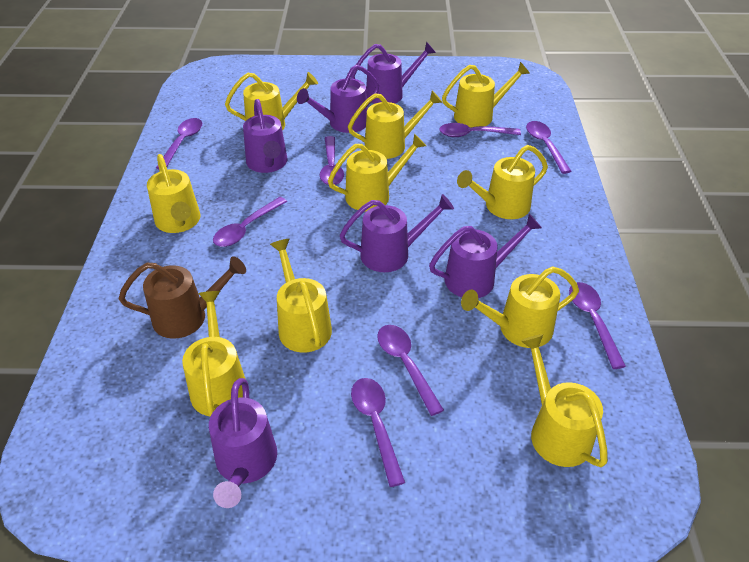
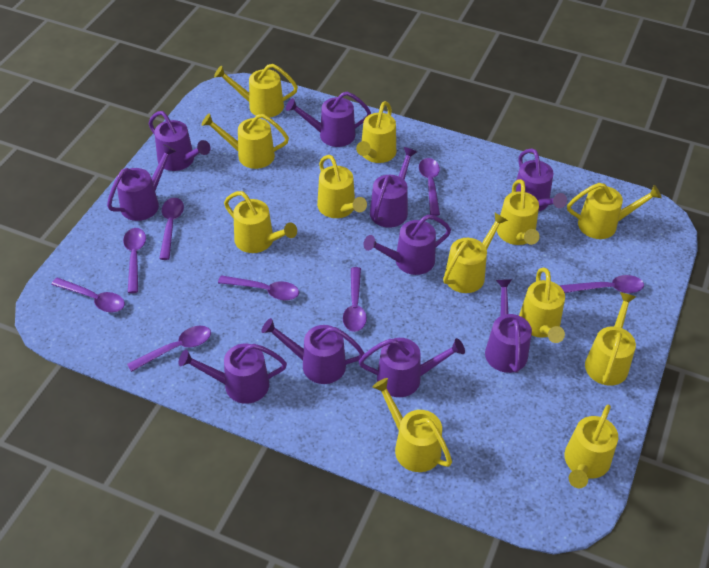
brown watering can: 1 -> 0
purple watering can: 6 -> 10
yellow watering can: 10 -> 12

